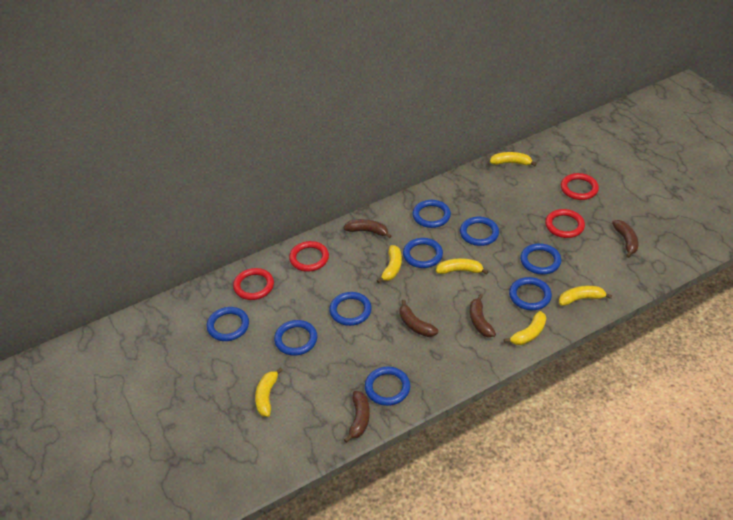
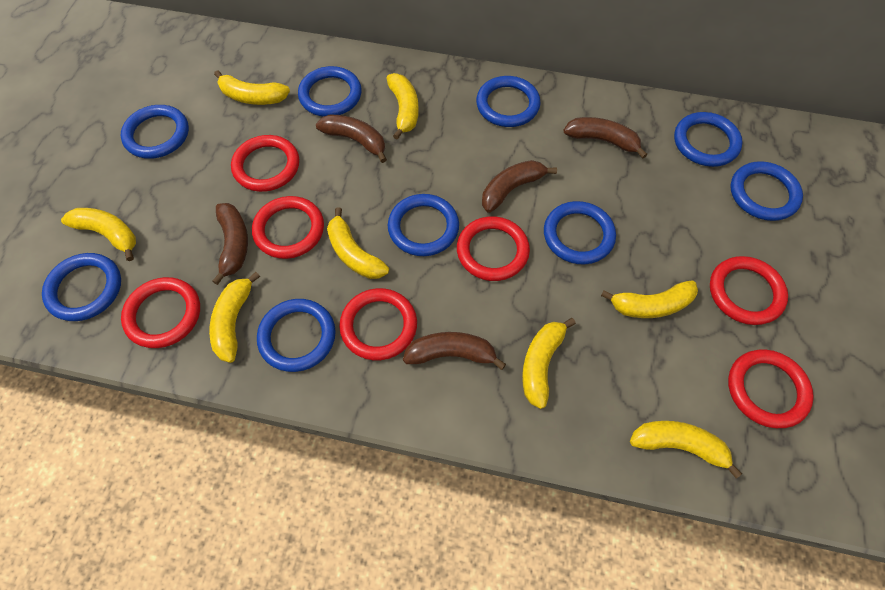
red ring: 4 -> 7
yellow banana: 6 -> 8

